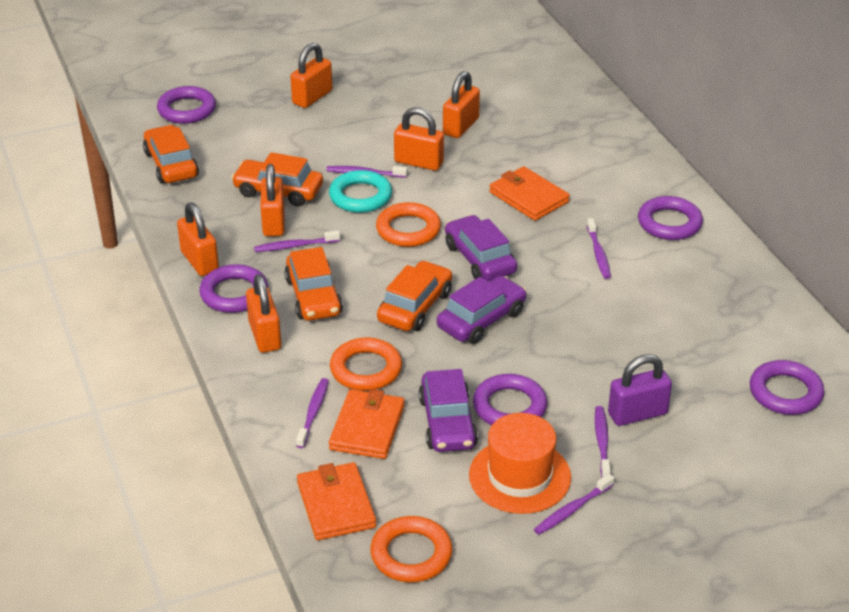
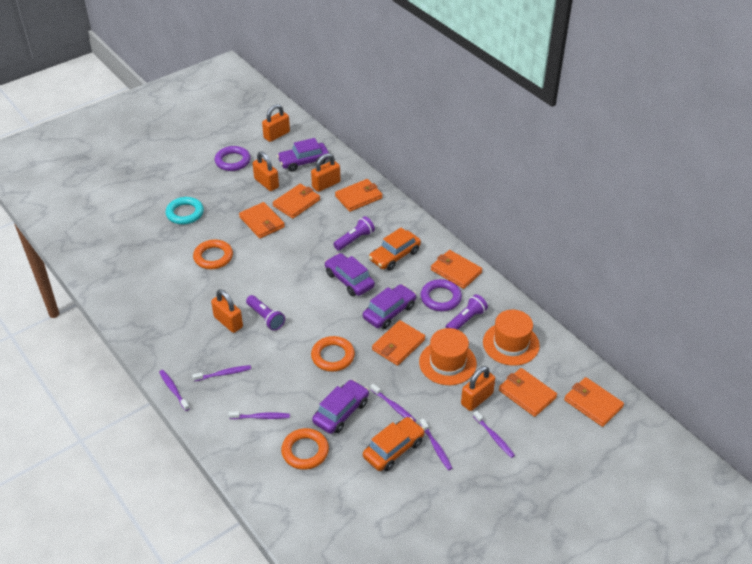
orange car: 4 -> 2
orange hat: 1 -> 2
orange padlock: 6 -> 5
orange wallet: 3 -> 7
purple car: 3 -> 4
purple flashlight: 0 -> 3
purple padlock: 1 -> 0
purple ring: 5 -> 2

